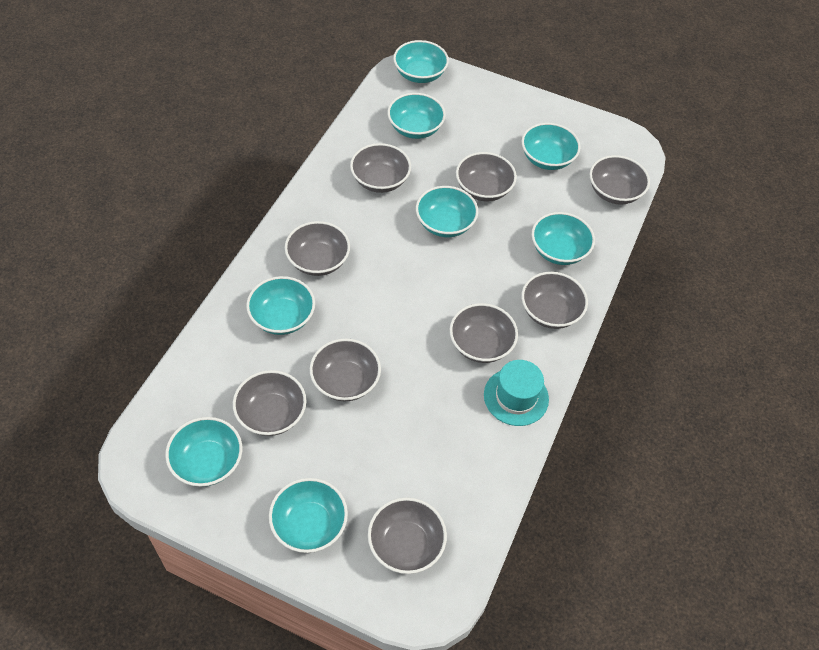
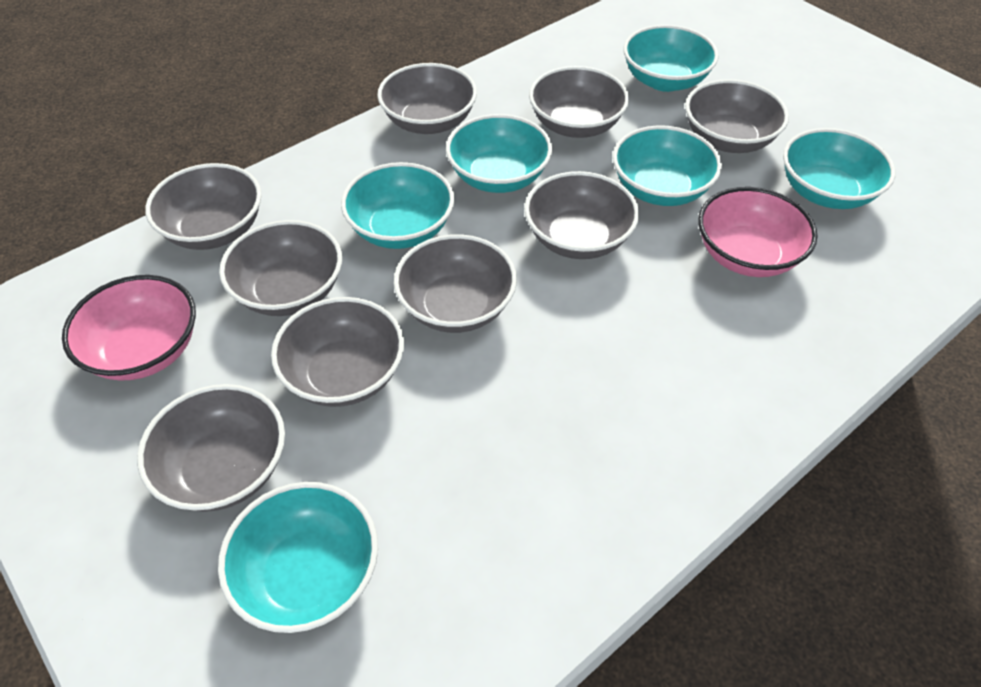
pink bowl: 0 -> 2
turquoise bowl: 8 -> 6
turquoise hat: 1 -> 0

